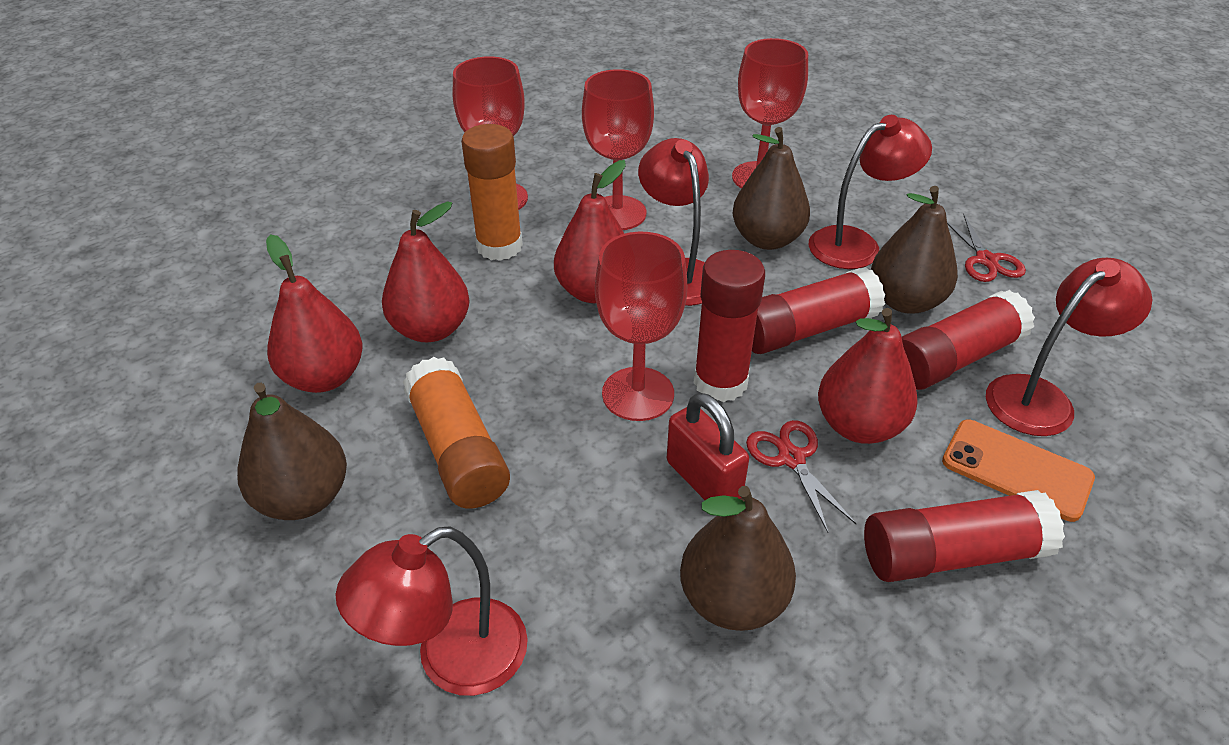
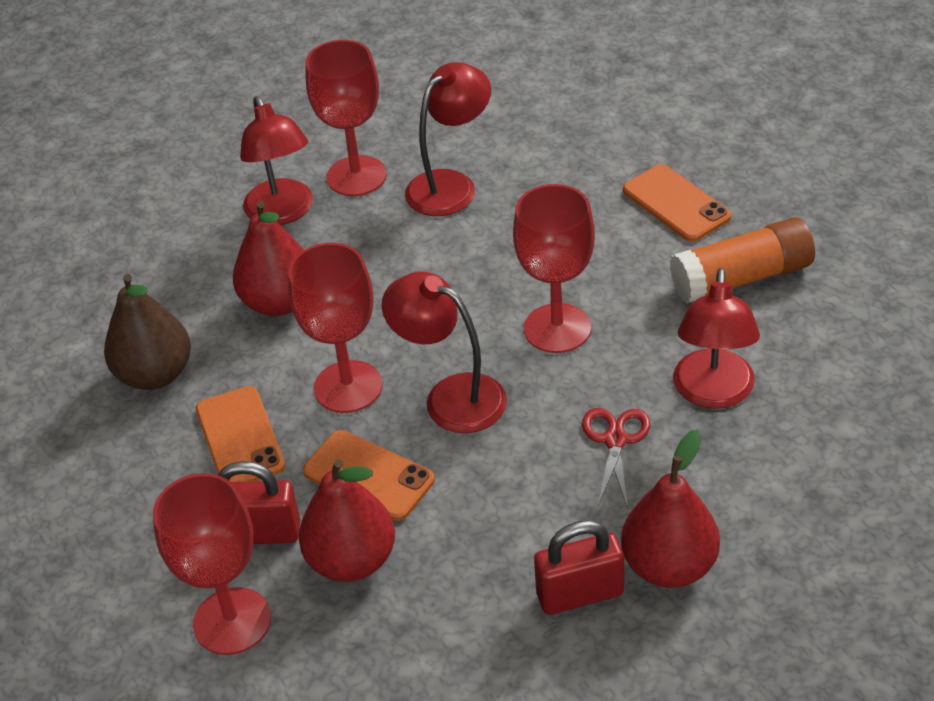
brown pear: 4 -> 1
orange glue stick: 2 -> 1
orange phone: 1 -> 3
red glue stick: 4 -> 0
red padlock: 1 -> 2
red pear: 4 -> 3
red scissors: 2 -> 1

